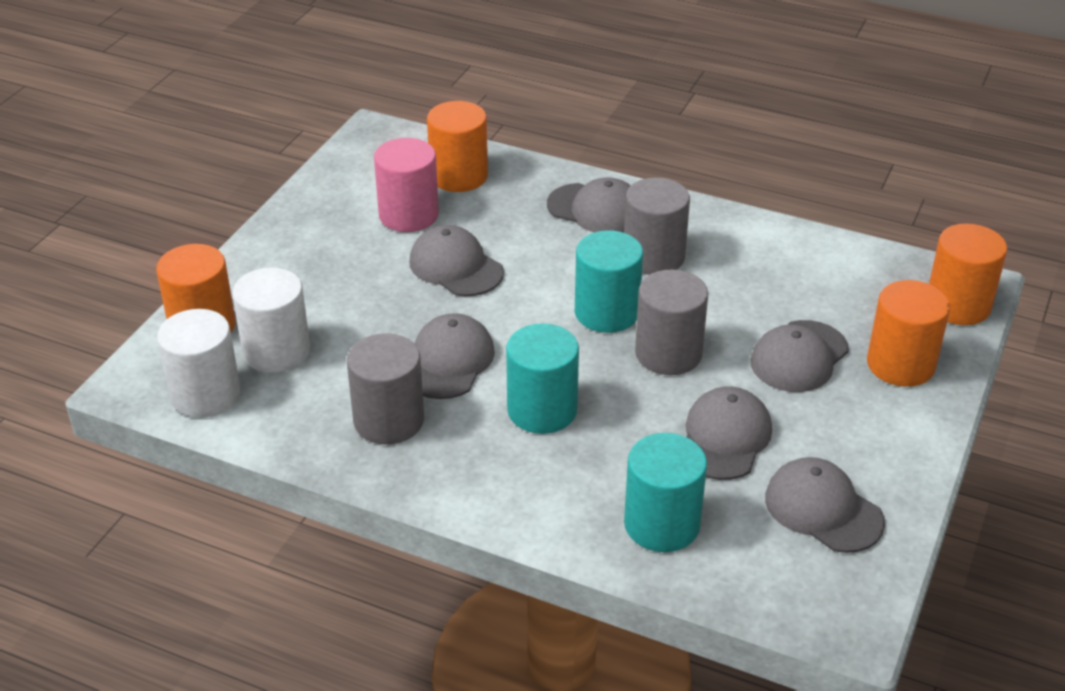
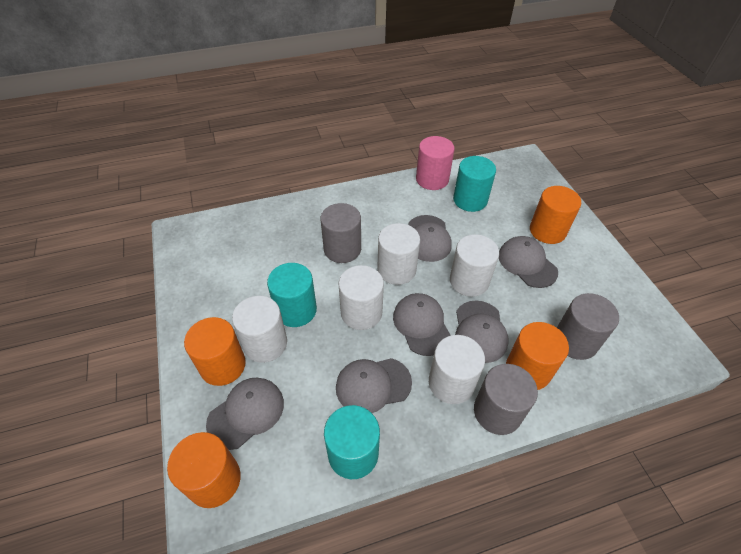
white cylinder: 2 -> 5

